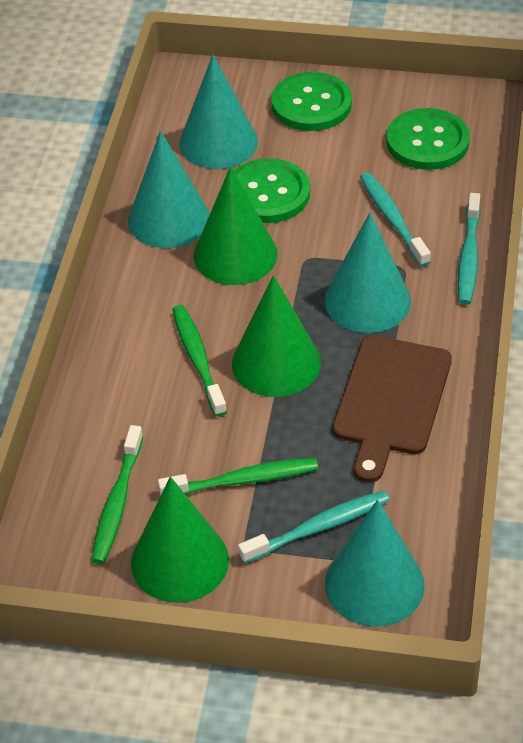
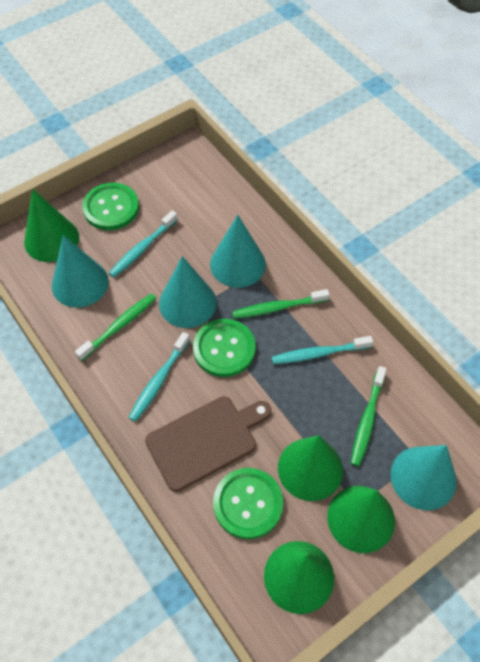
green cone: 3 -> 4

